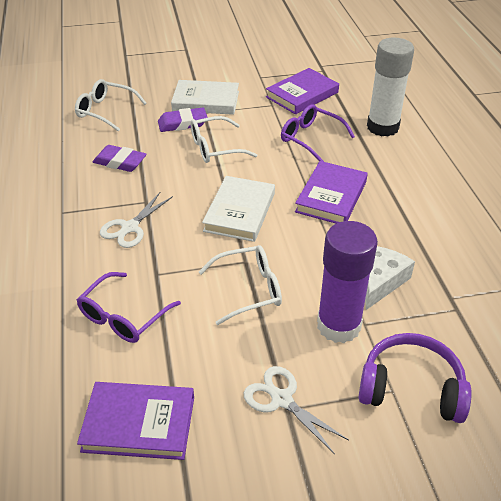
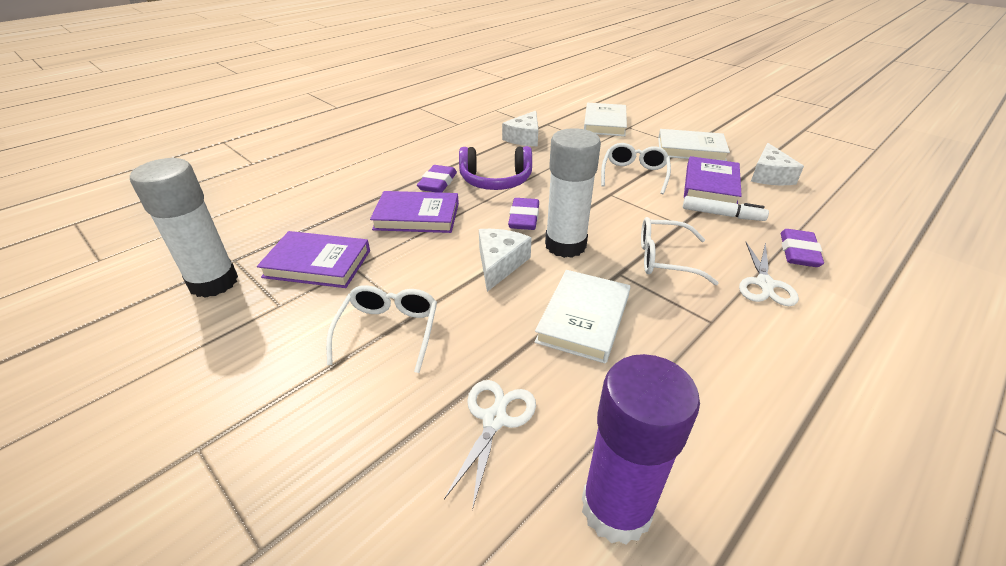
purple eraser: 2 -> 3
purple glasses: 2 -> 0
white book: 2 -> 3
white cheese: 1 -> 3
white glue stick: 1 -> 2
white marker: 0 -> 1

